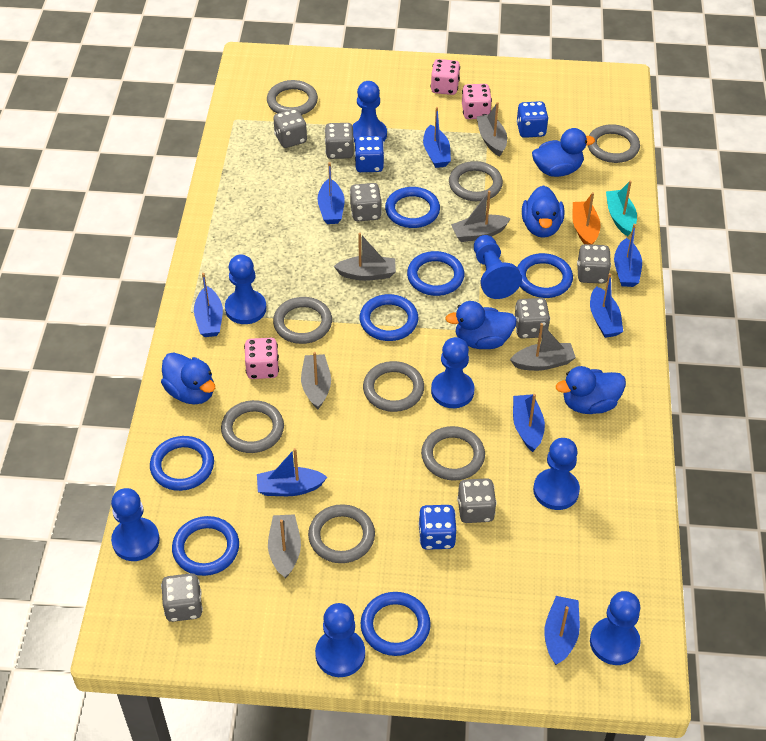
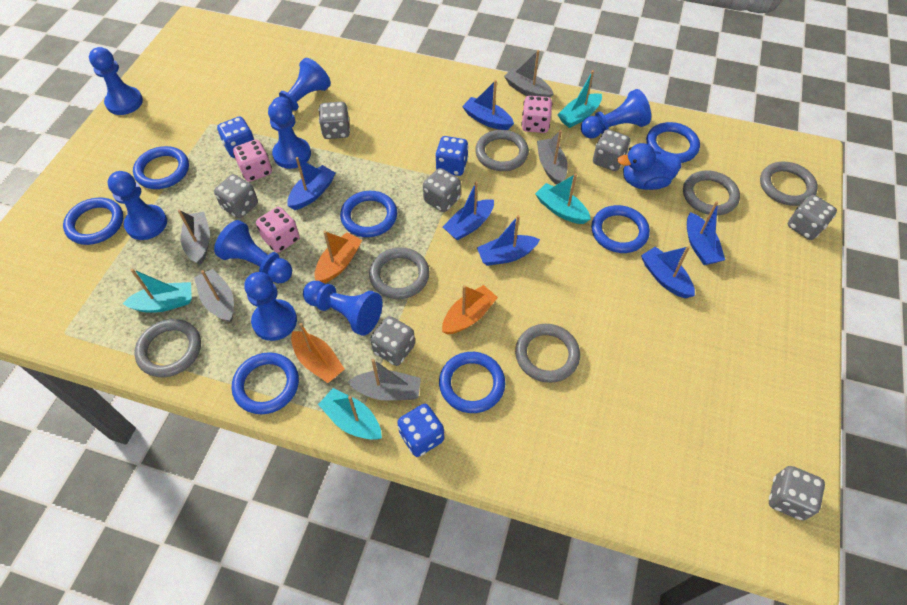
blue boat: 8 -> 6
blue duck: 5 -> 1
grey boat: 6 -> 5
grey ring: 8 -> 6
orange boat: 1 -> 3
turquoise boat: 1 -> 4

